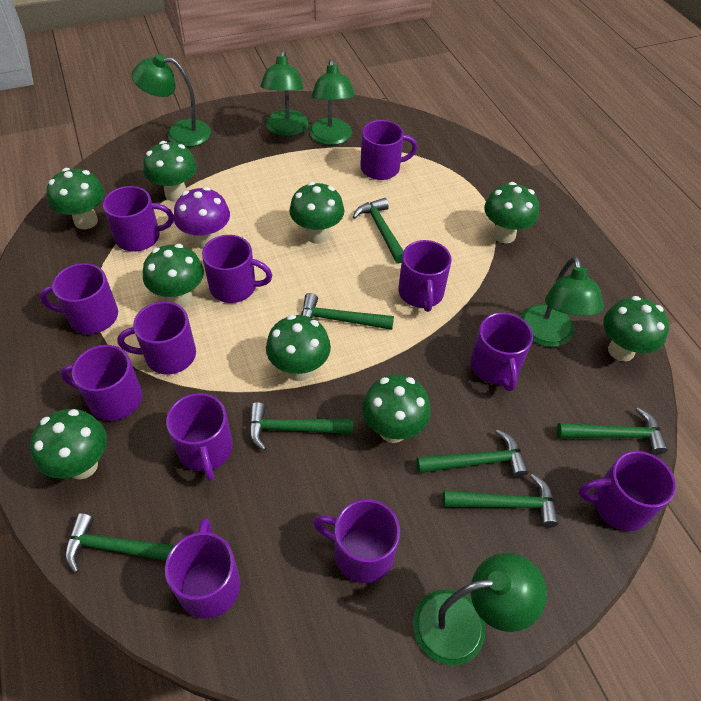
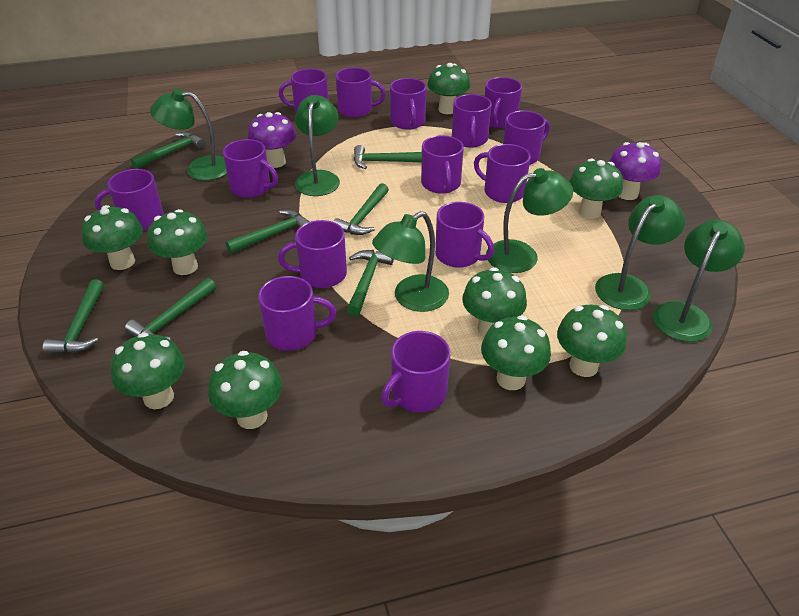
green lamp: 5 -> 6
purple mug: 12 -> 14
purple mushroom: 1 -> 2

